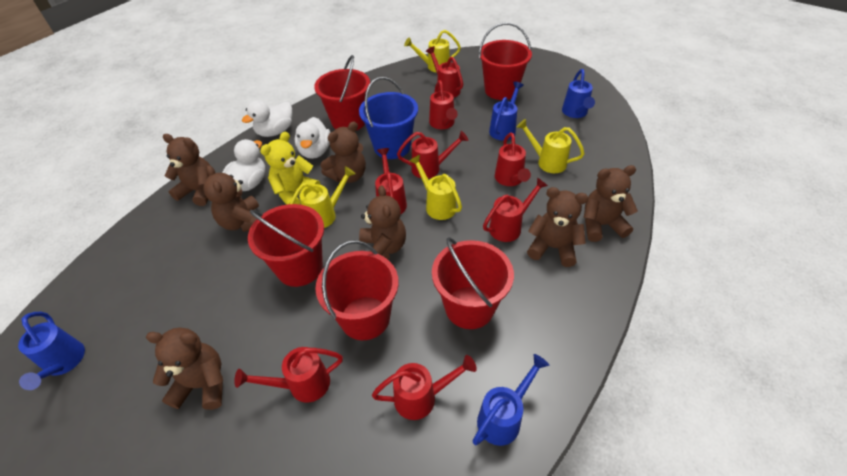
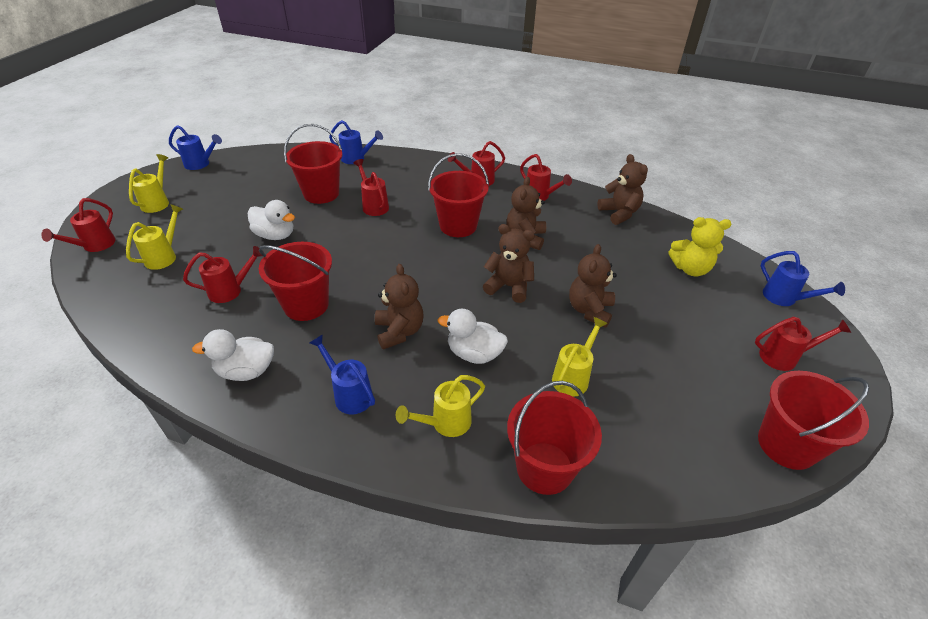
blue bucket: 1 -> 0
brown teddy bear: 7 -> 5
red watering can: 8 -> 6

